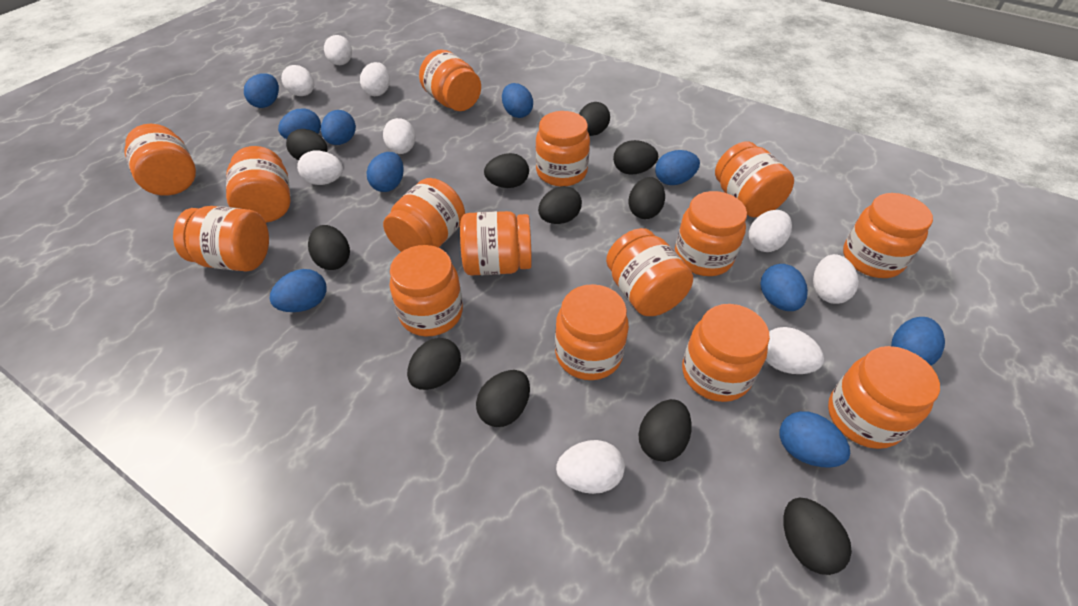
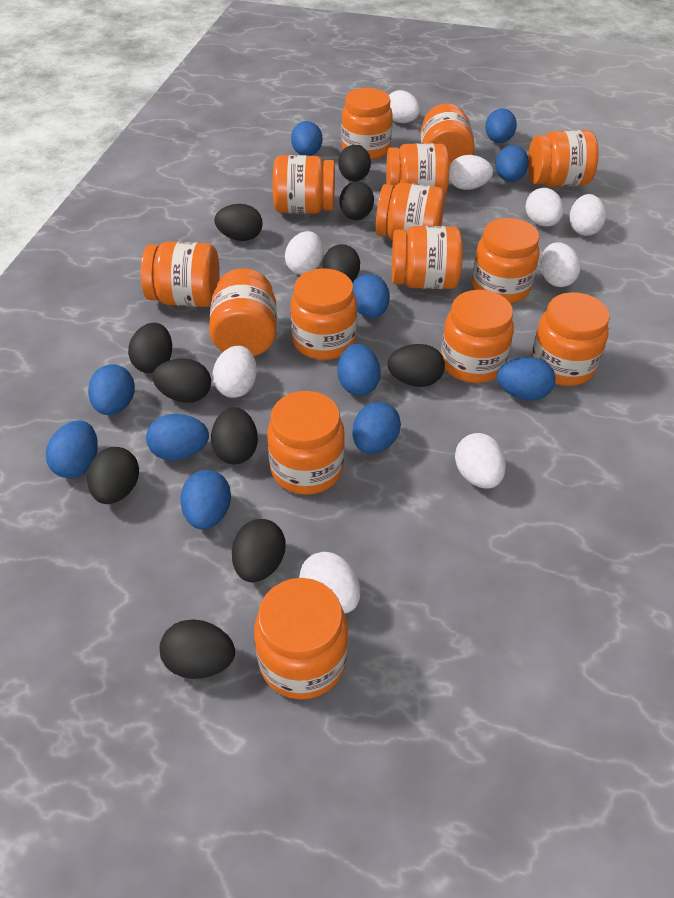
blue egg: 10 -> 11

